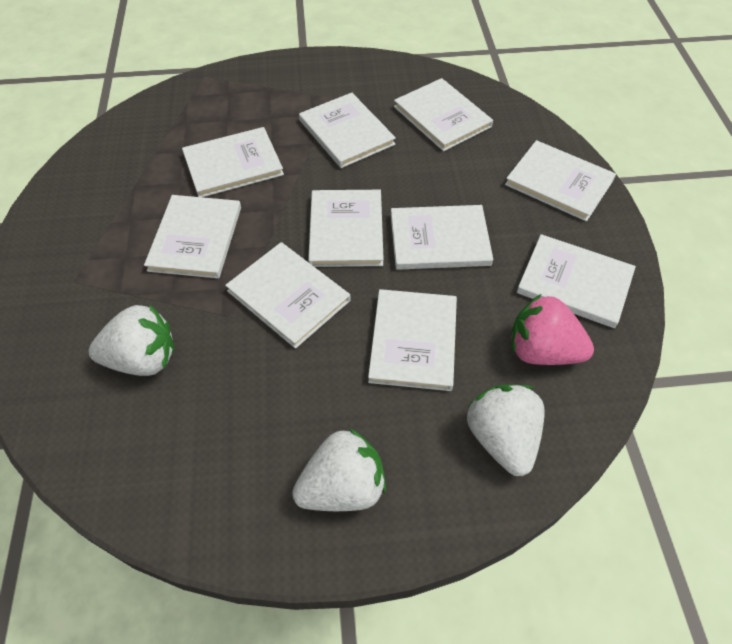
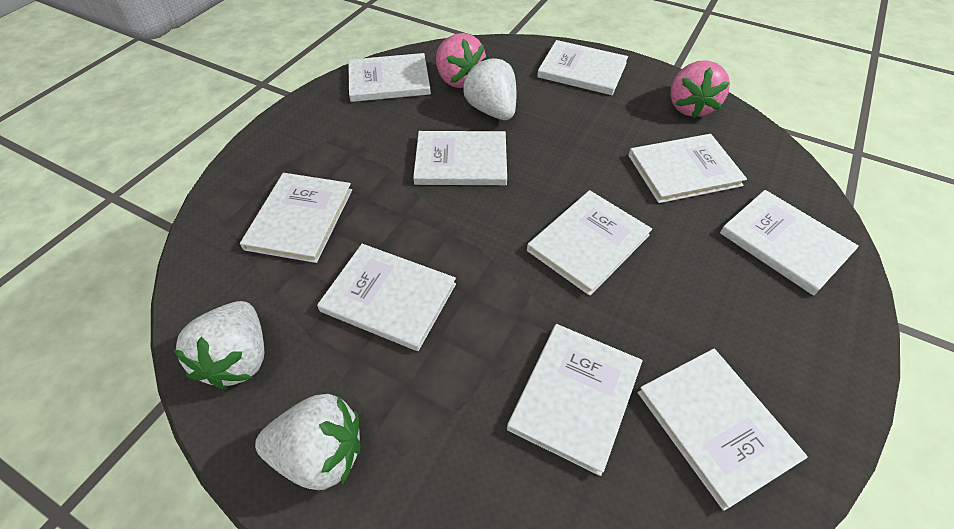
pink strawberry: 1 -> 2

